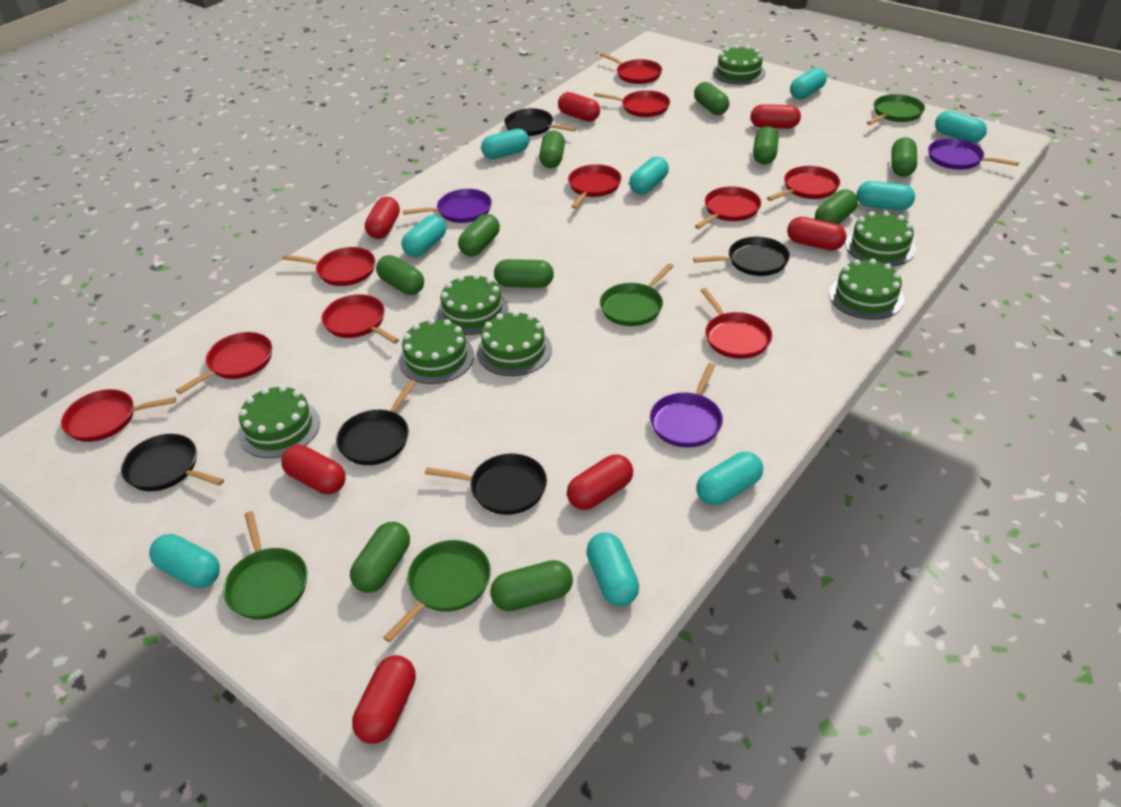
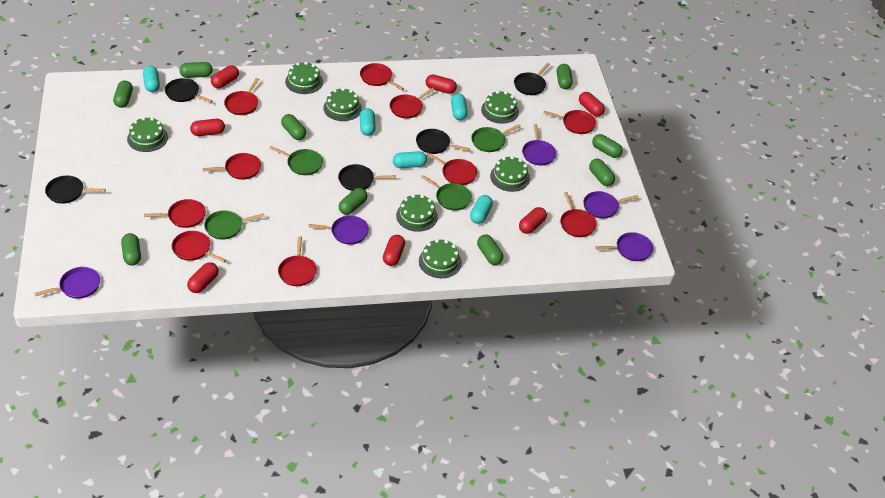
green capsule: 10 -> 9
purple pan: 3 -> 5
turquoise capsule: 9 -> 5

